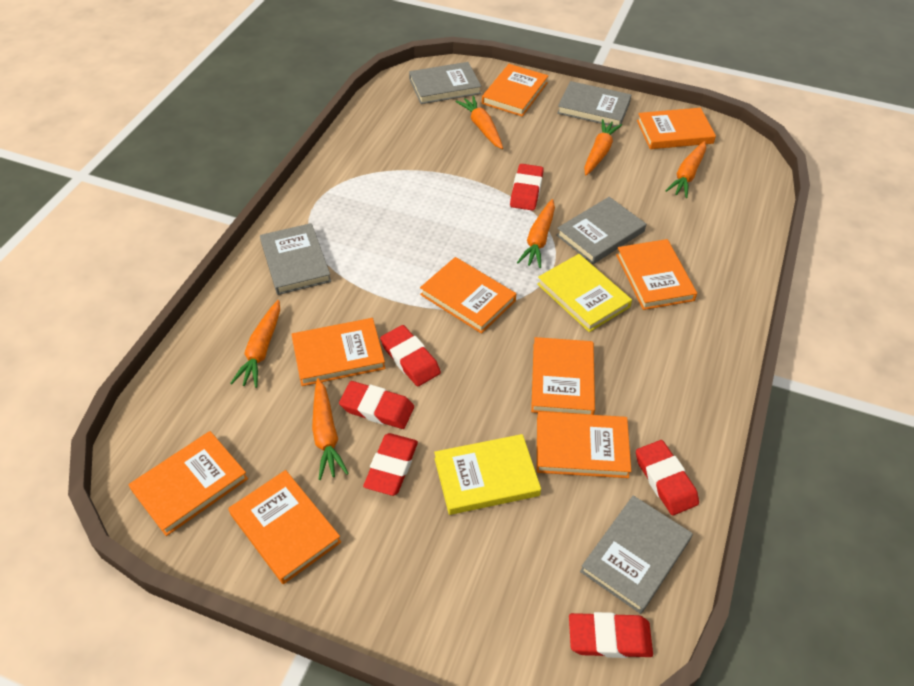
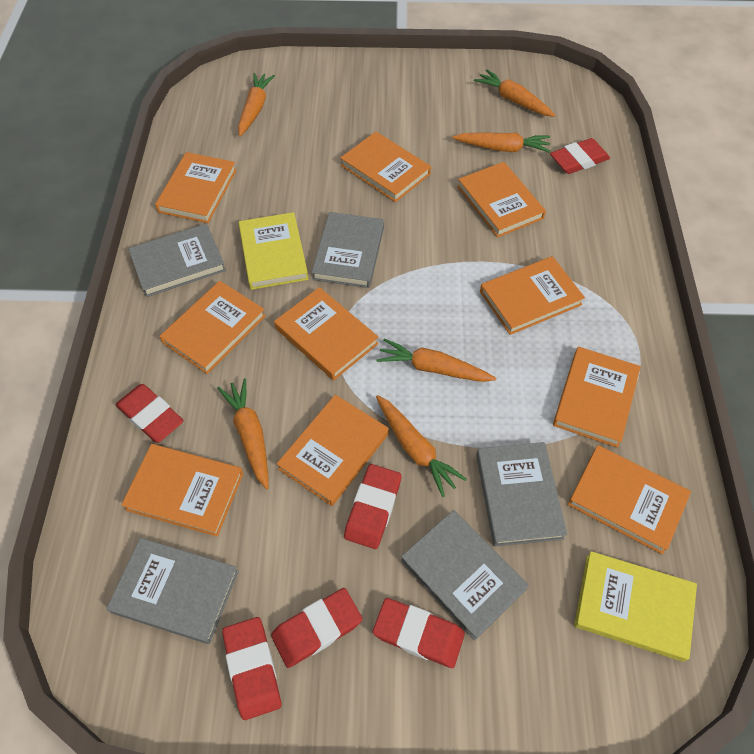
orange book: 9 -> 10

